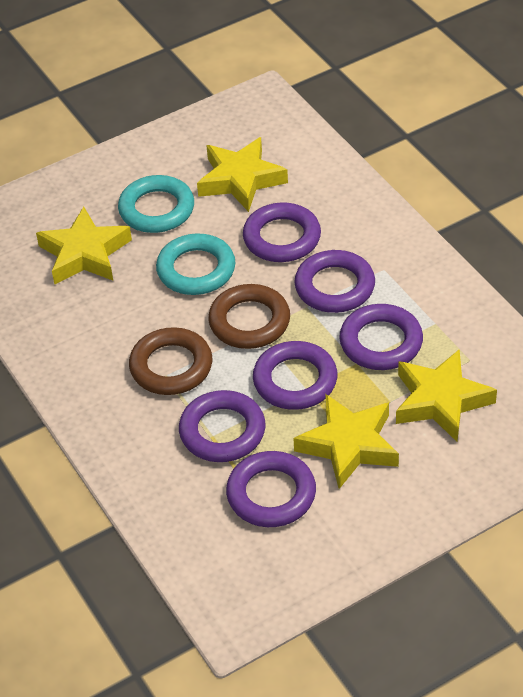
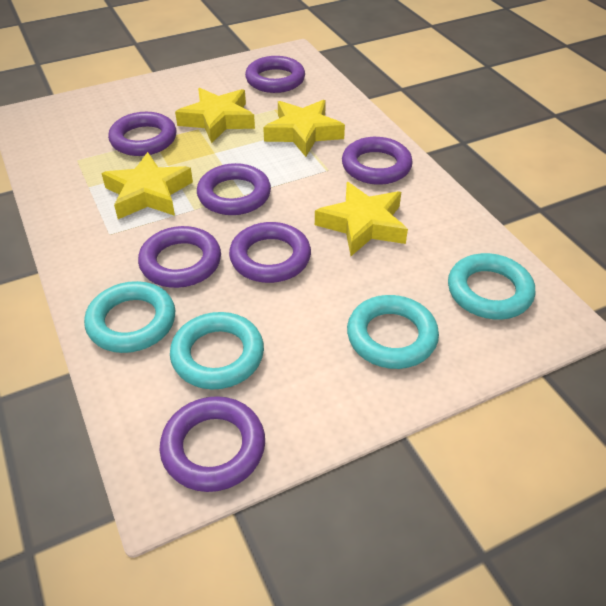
brown ring: 2 -> 0
purple ring: 6 -> 7
turquoise ring: 2 -> 4

